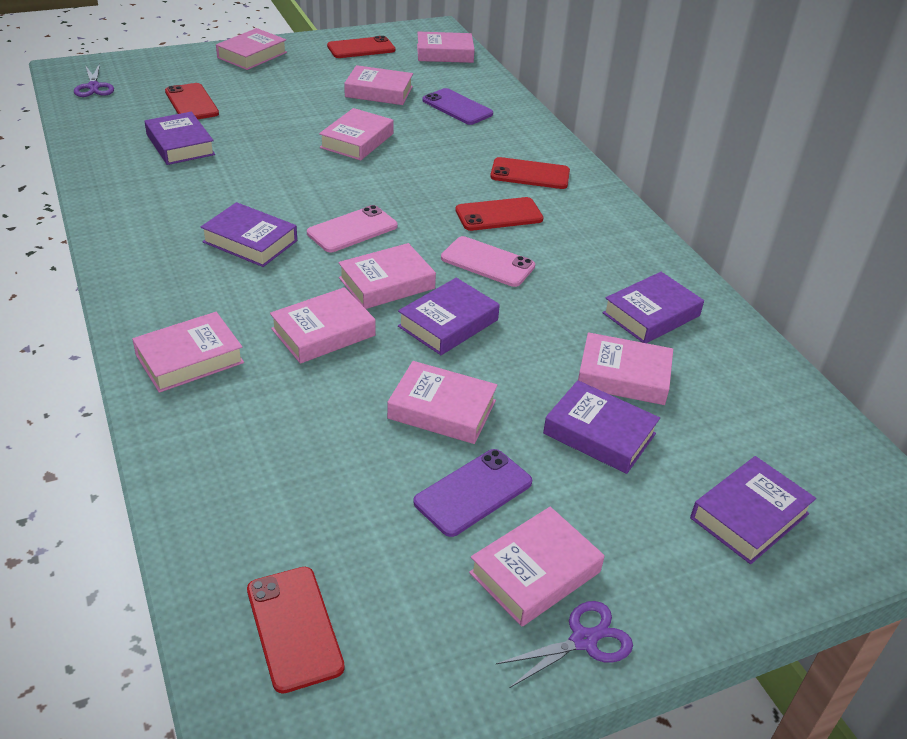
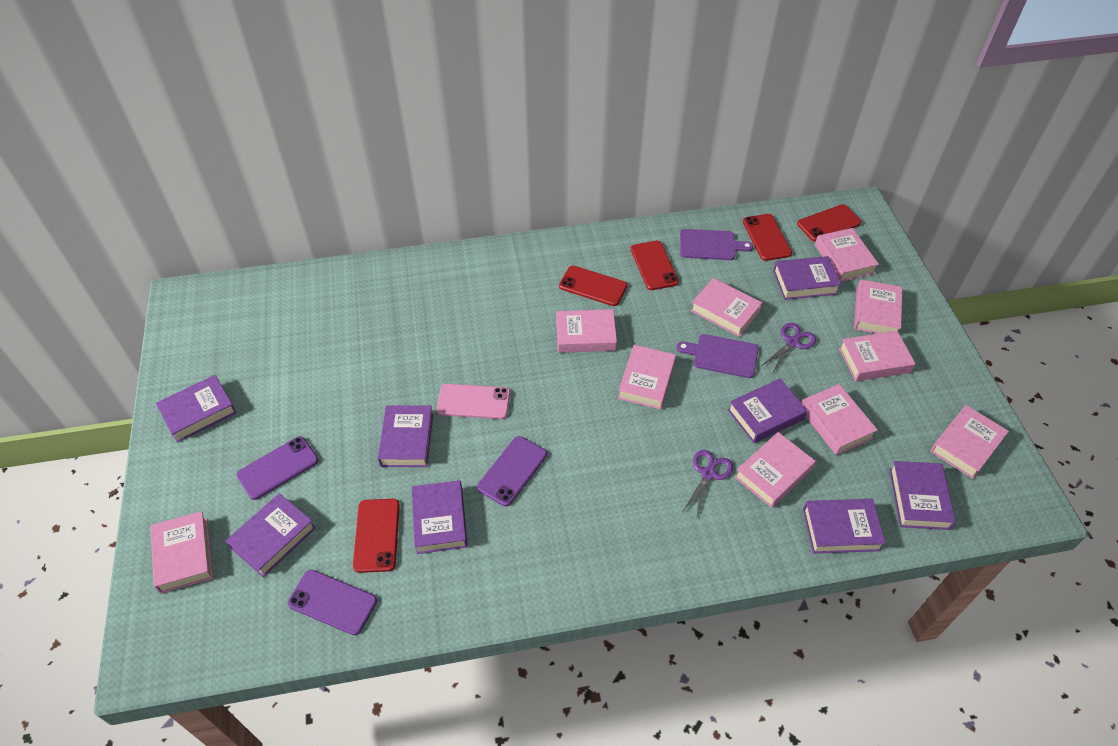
pink phone: 2 -> 1
purple book: 6 -> 8
purple cutting board: 0 -> 2
purple phone: 2 -> 3

